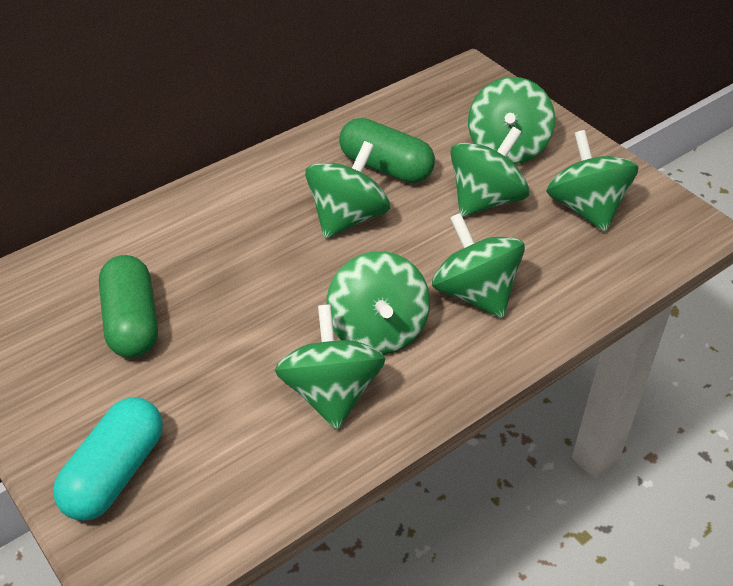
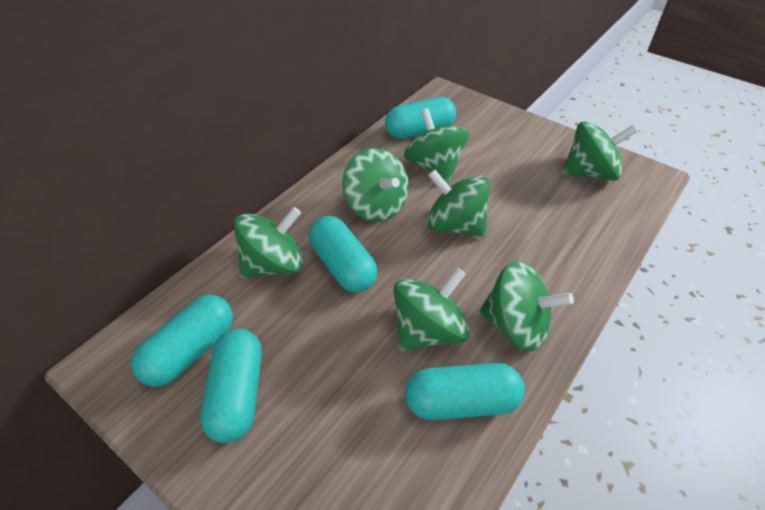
green capsule: 2 -> 0
turquoise capsule: 1 -> 5

